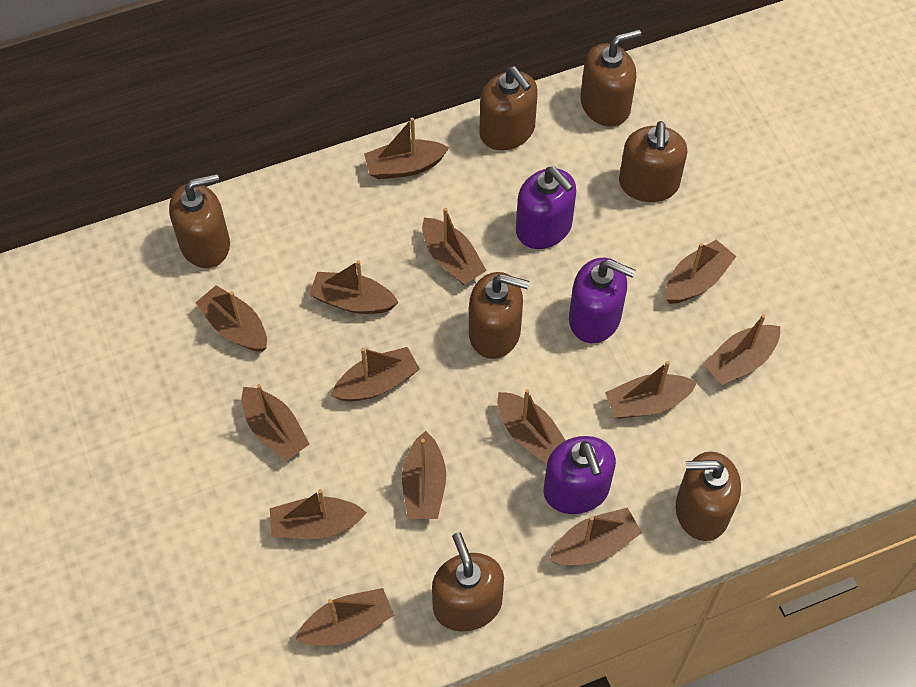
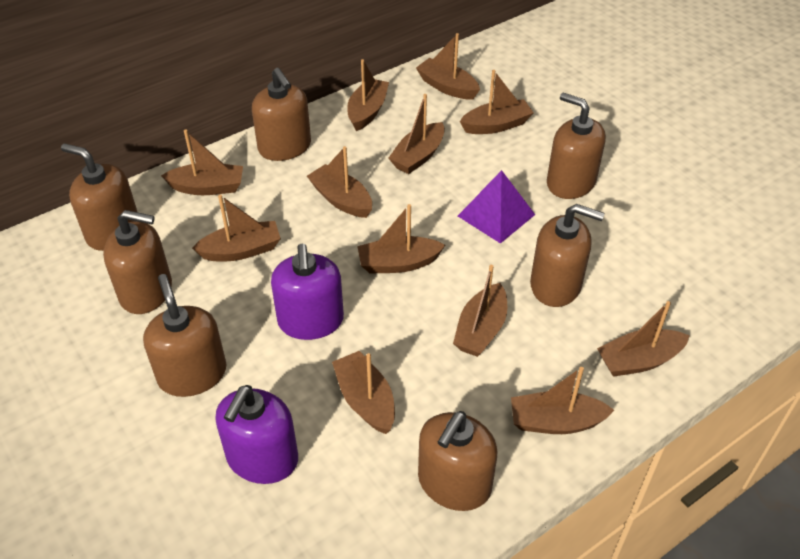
brown boat: 14 -> 12
purple pyramid: 0 -> 1
purple soap dispenser: 3 -> 2

